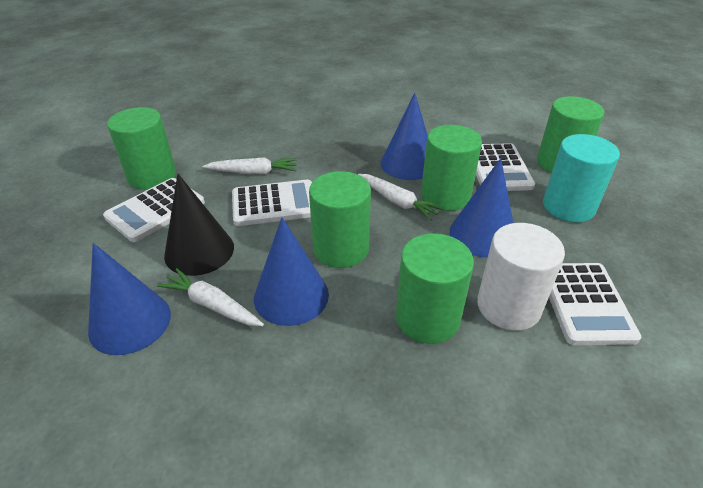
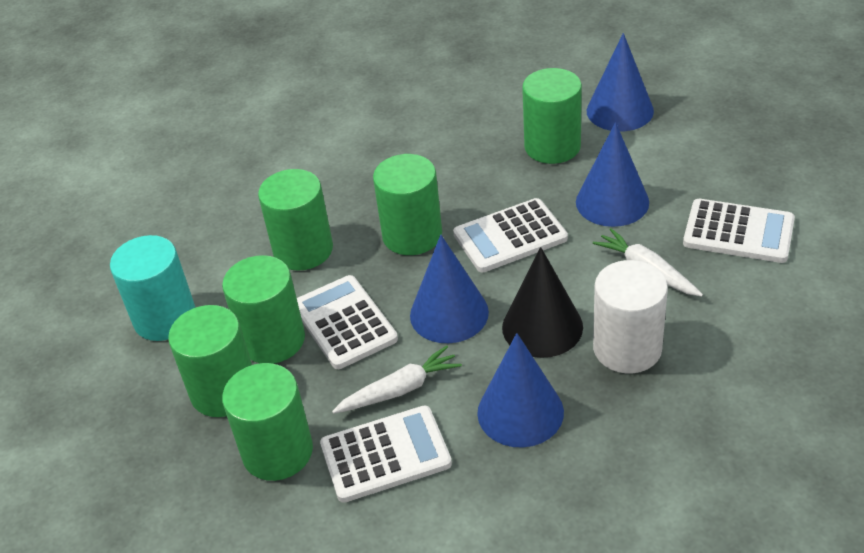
green cylinder: 5 -> 6
white carrot: 3 -> 2

